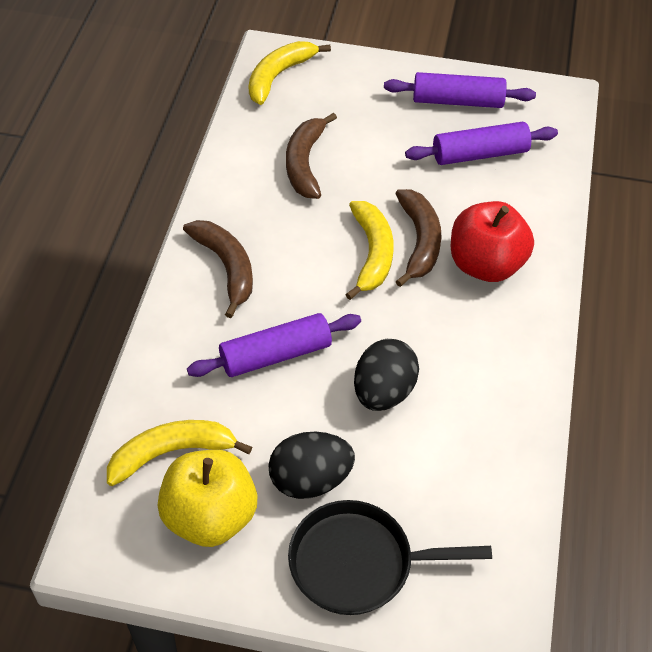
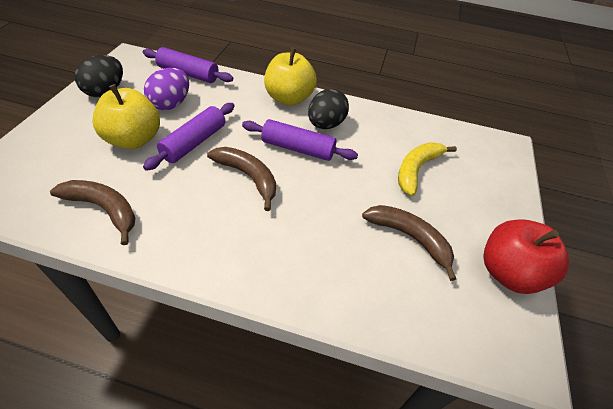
black pan: 1 -> 0
purple egg: 0 -> 1
yellow apple: 1 -> 2
yellow banana: 3 -> 1

